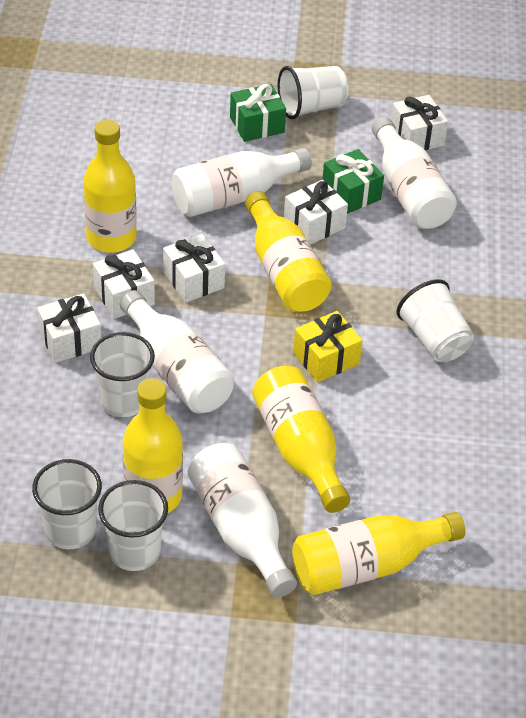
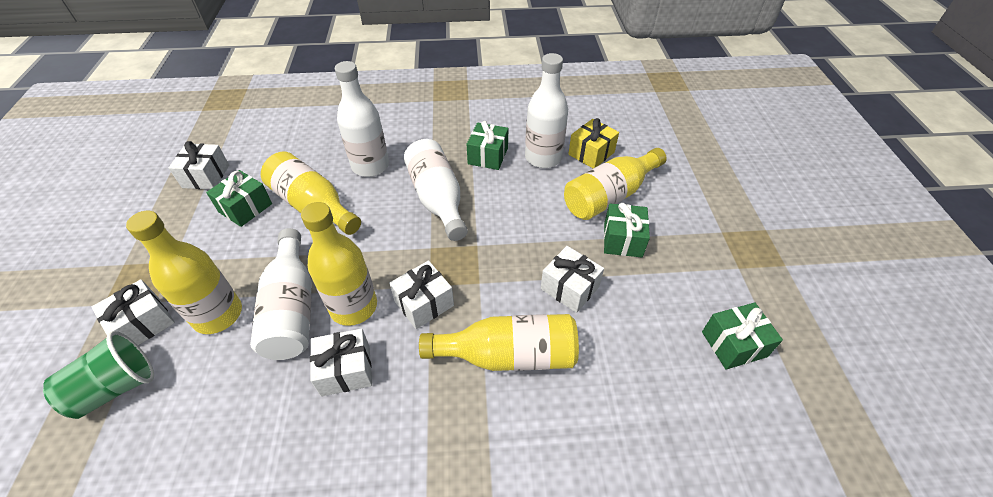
green cup: 0 -> 1
green gift: 2 -> 4
white cup: 5 -> 0

